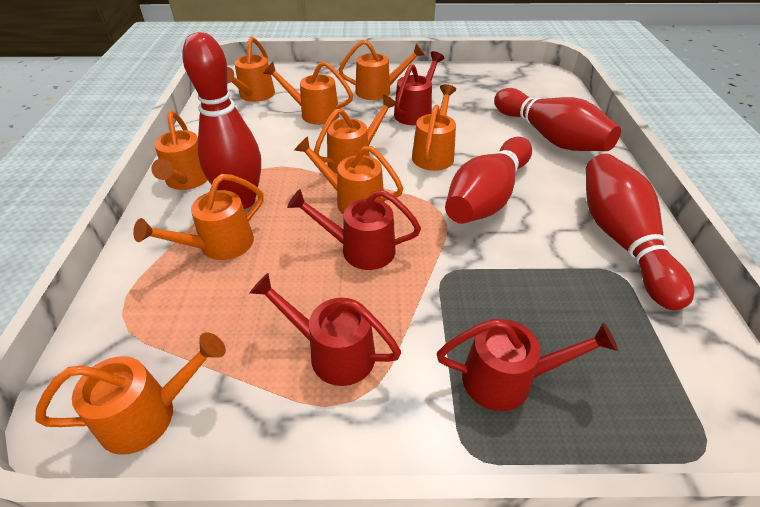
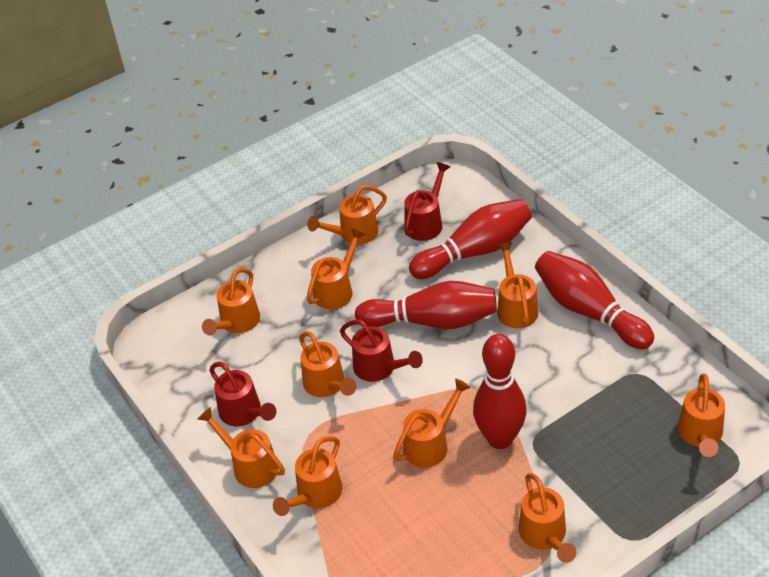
orange watering can: 9 -> 10
red watering can: 4 -> 3

